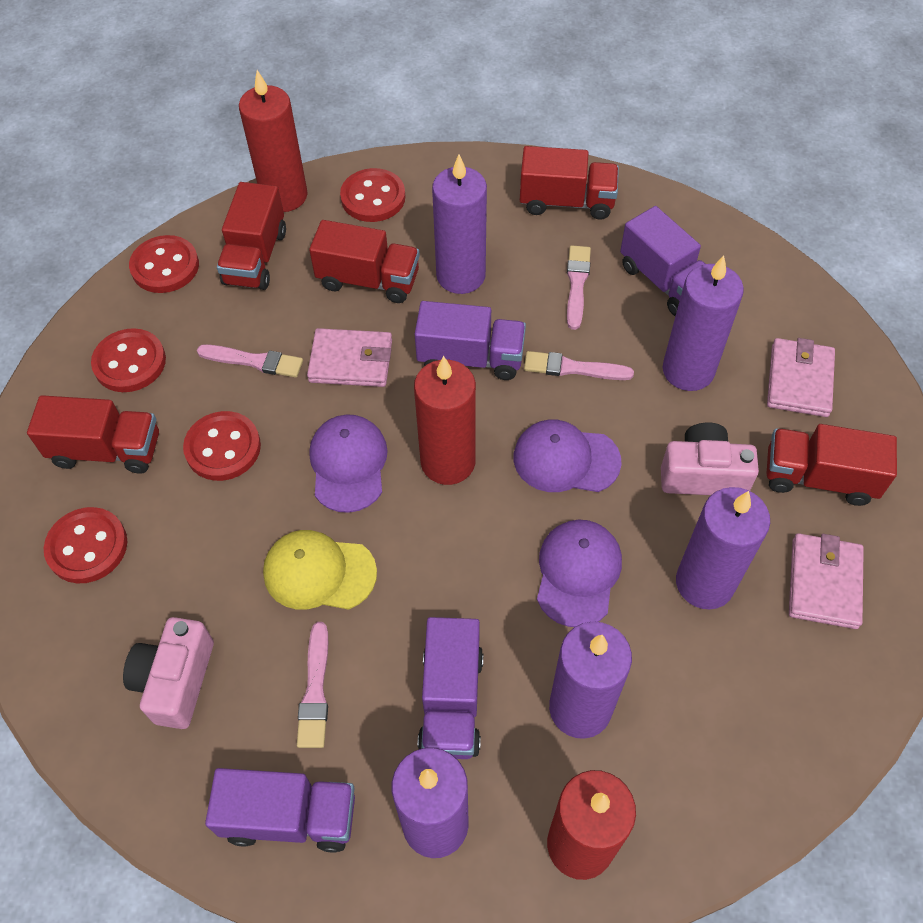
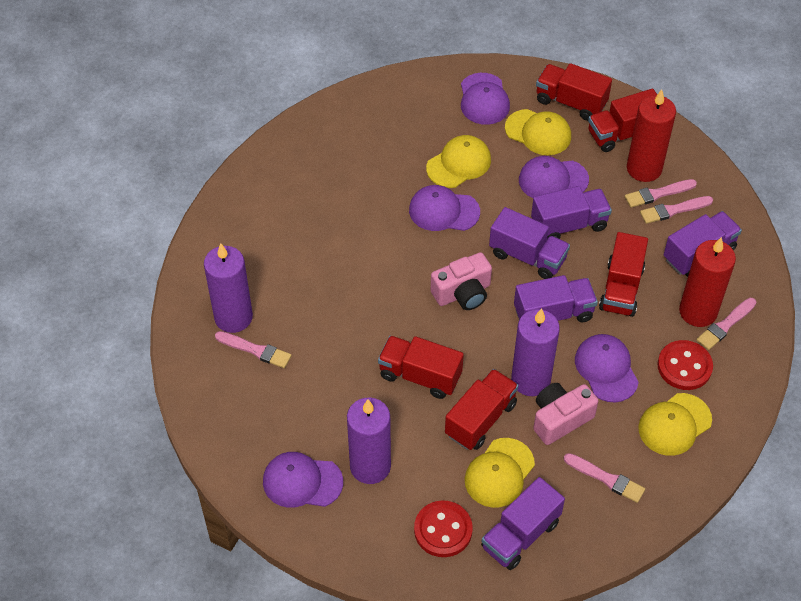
pink brush: 4 -> 5
pink wallet: 3 -> 0
purple candle: 5 -> 3
purple cap: 3 -> 5
purple truck: 4 -> 5
red button: 5 -> 2
red candle: 3 -> 2
yellow cap: 1 -> 4

